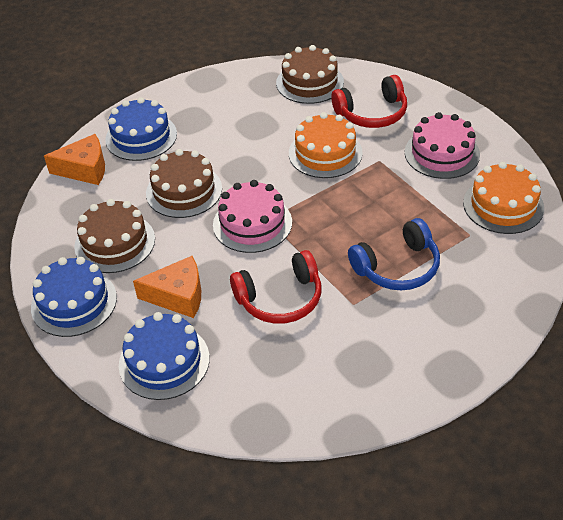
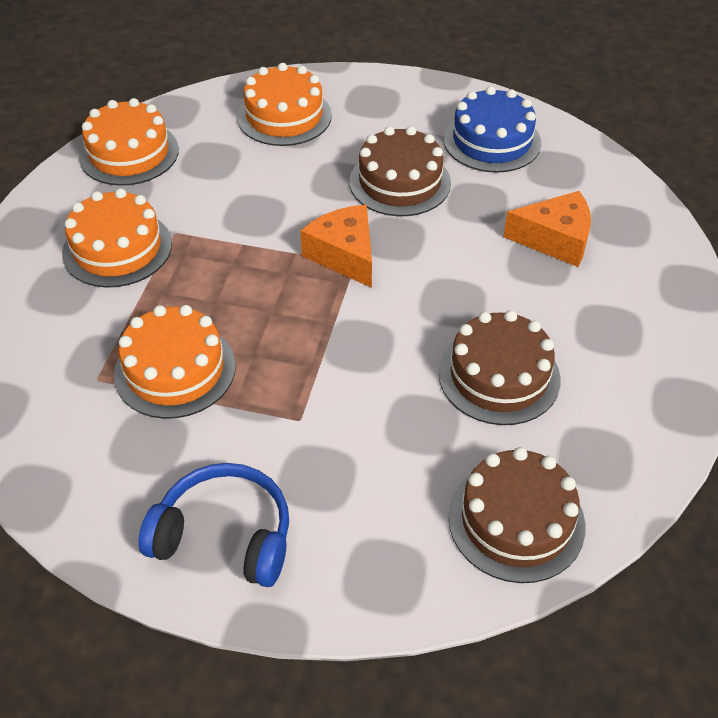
blue cake: 3 -> 1
orange cake: 2 -> 4
pink cake: 2 -> 0
red headphones: 2 -> 0

